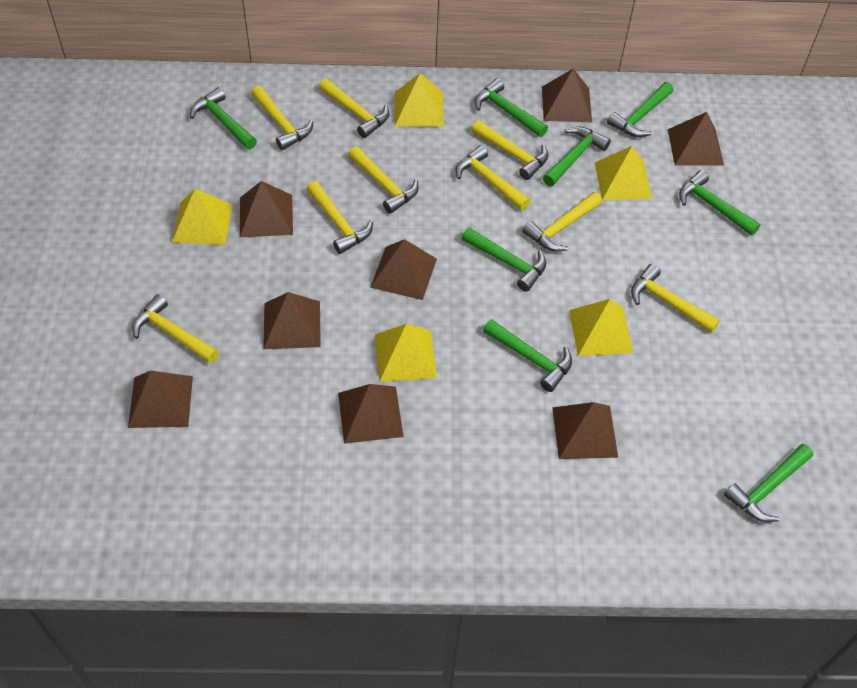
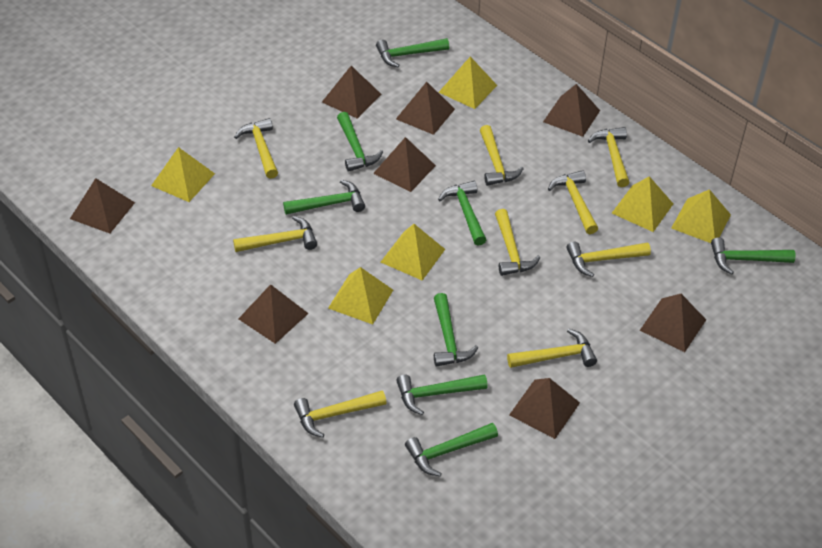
yellow pyramid: 5 -> 6

